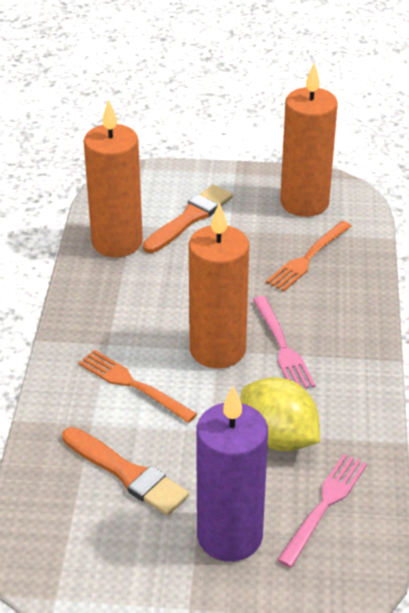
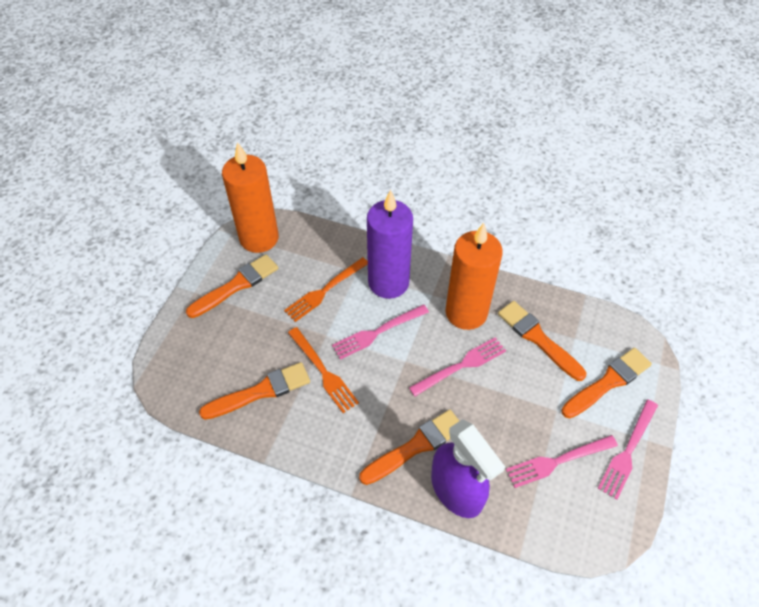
orange brush: 2 -> 5
orange candle: 3 -> 2
pink fork: 2 -> 4
purple spray bottle: 0 -> 1
yellow lemon: 1 -> 0

